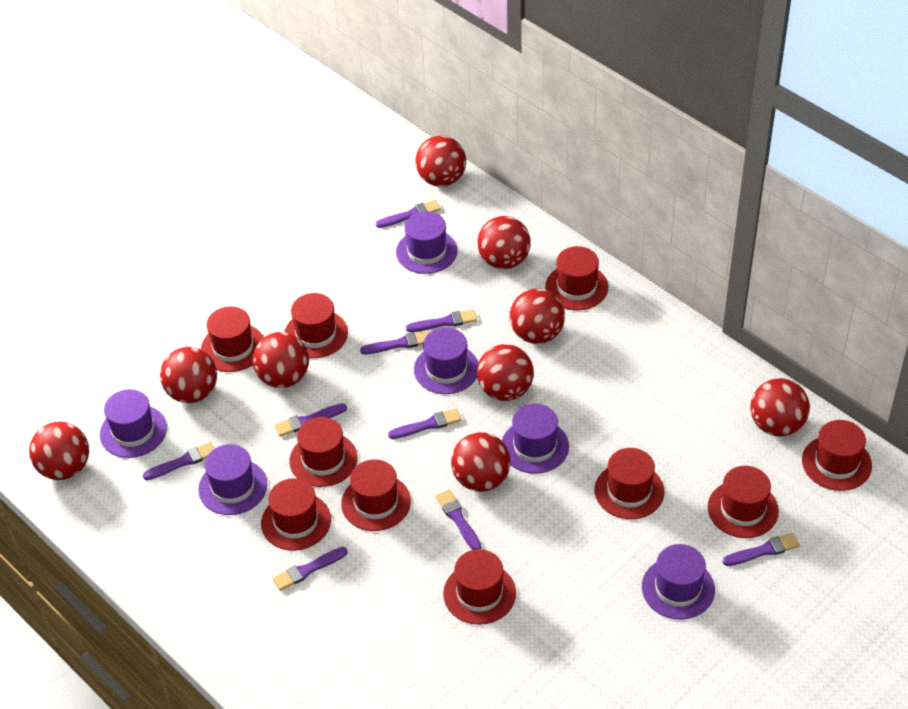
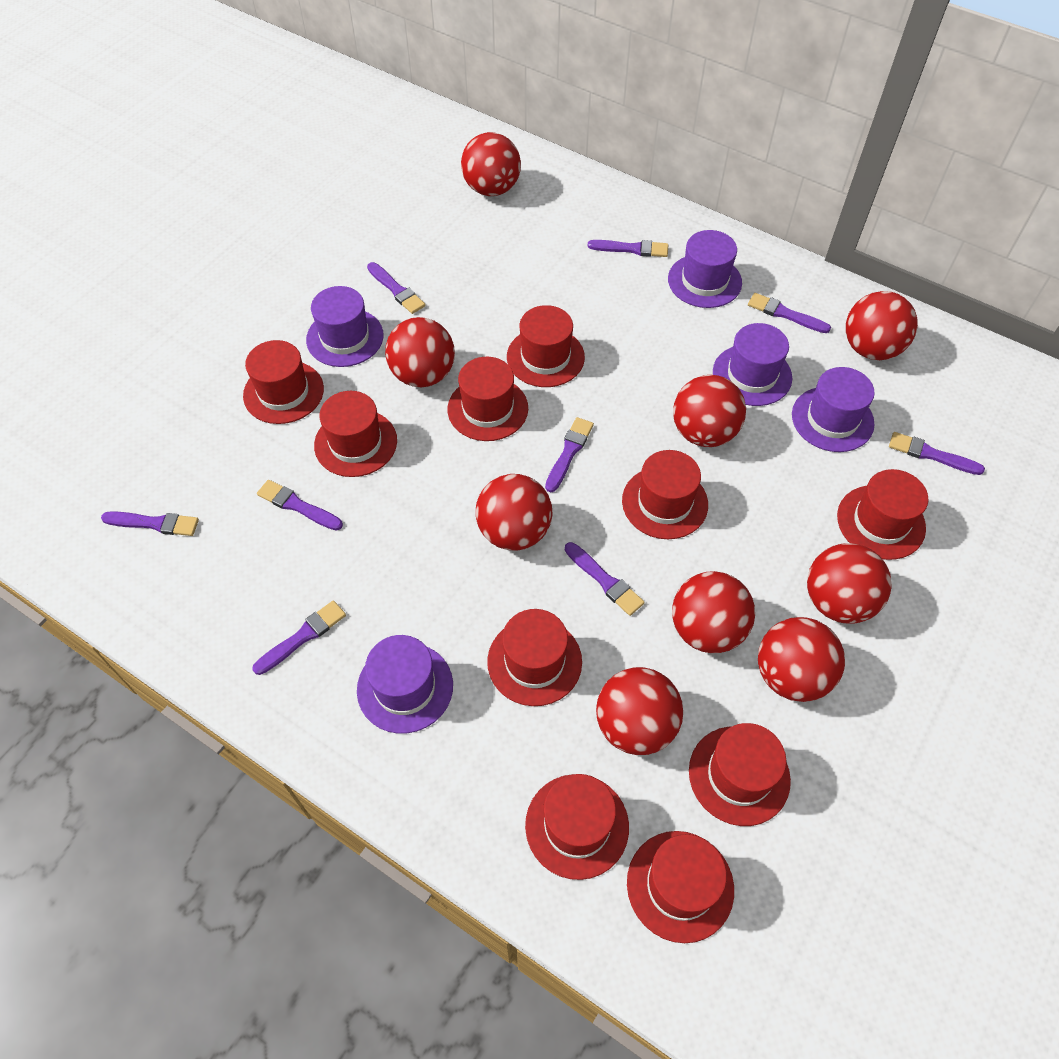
purple hat: 6 -> 5

